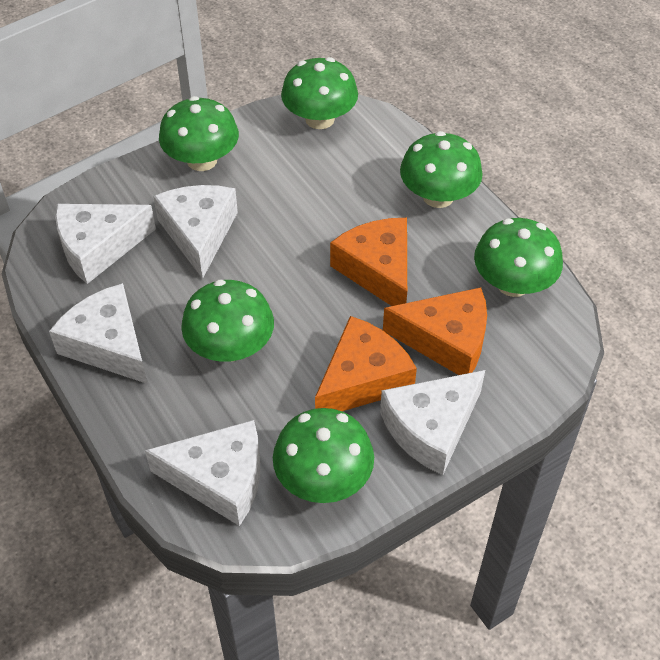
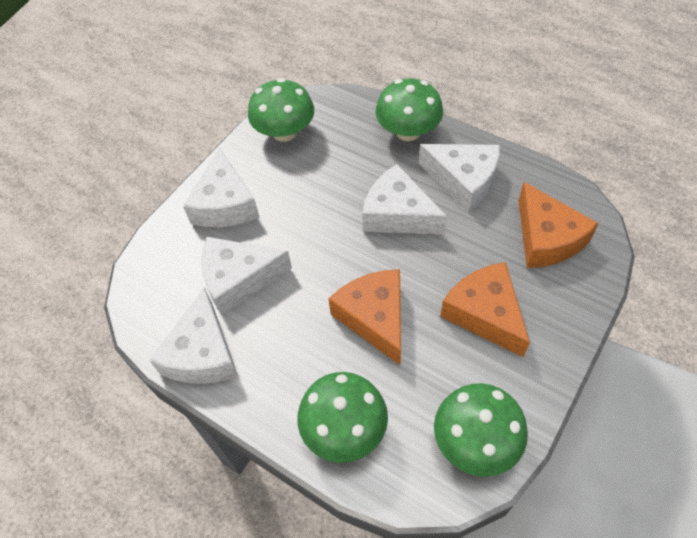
green mushroom: 6 -> 4

